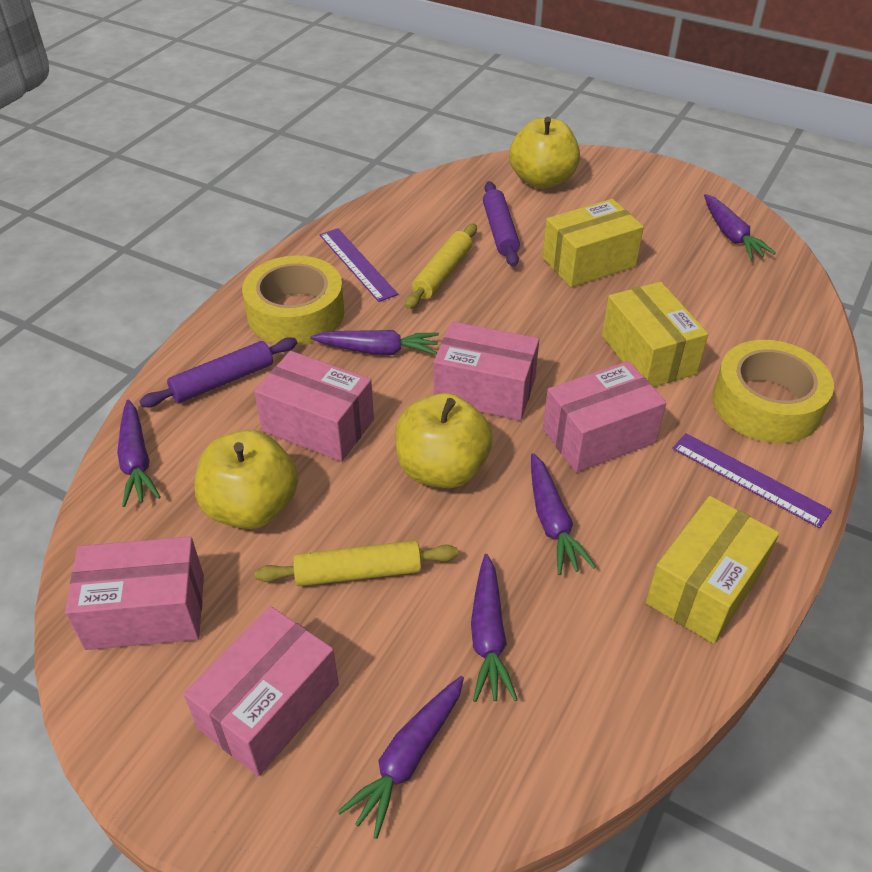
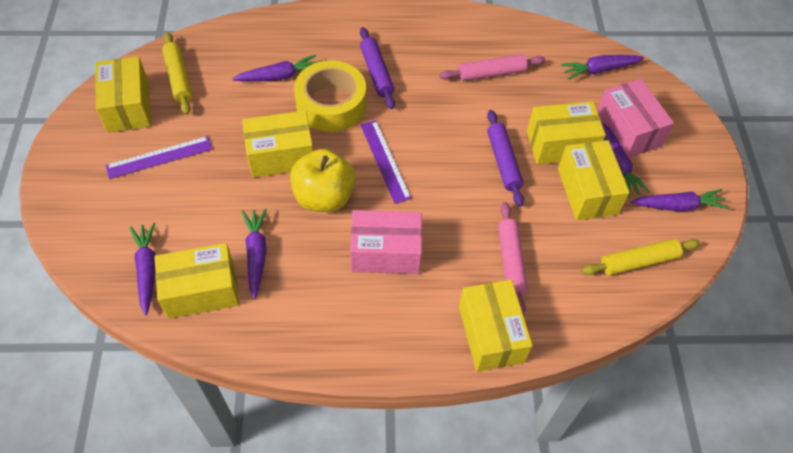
pink box: 5 -> 2
pink rolling pin: 0 -> 2
yellow apple: 3 -> 1
yellow box: 3 -> 6
yellow tape: 2 -> 1

